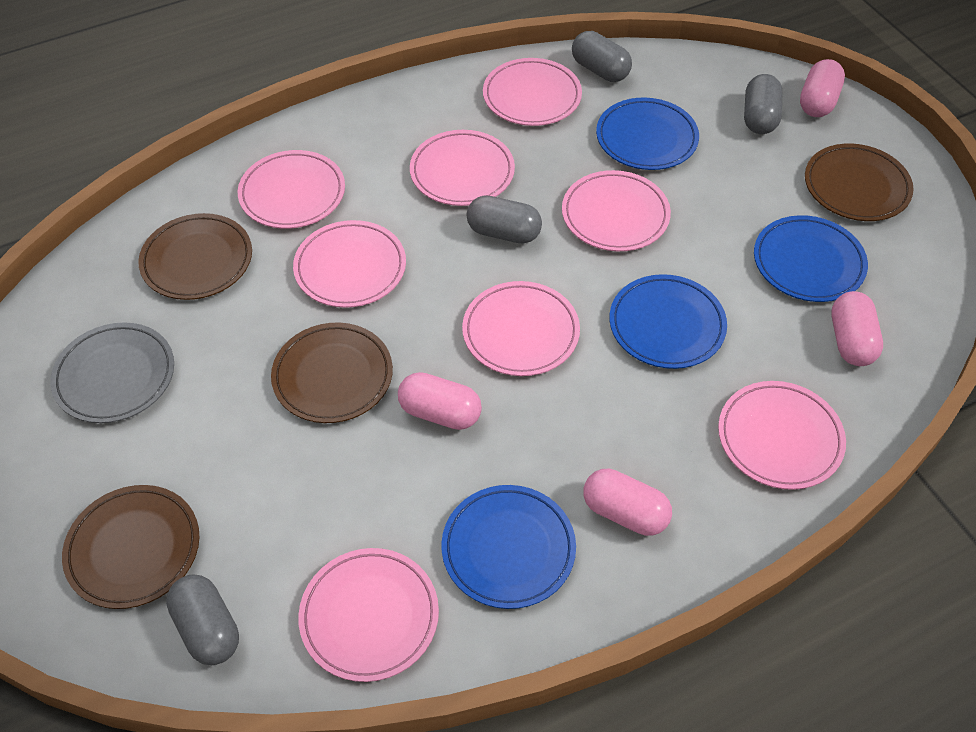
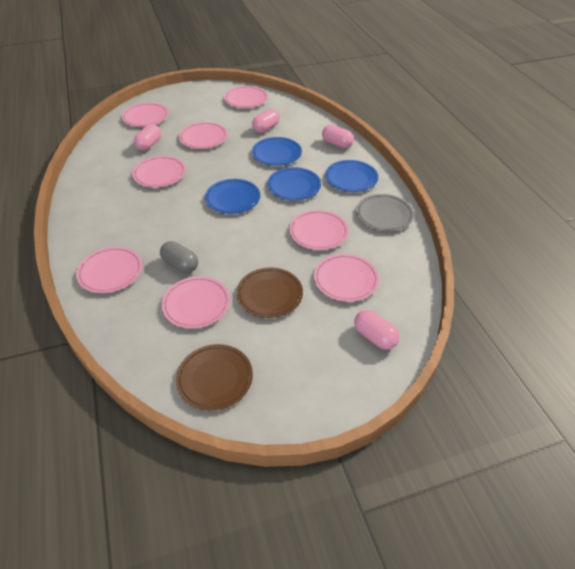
brown plate: 4 -> 2
grey capsule: 4 -> 1

